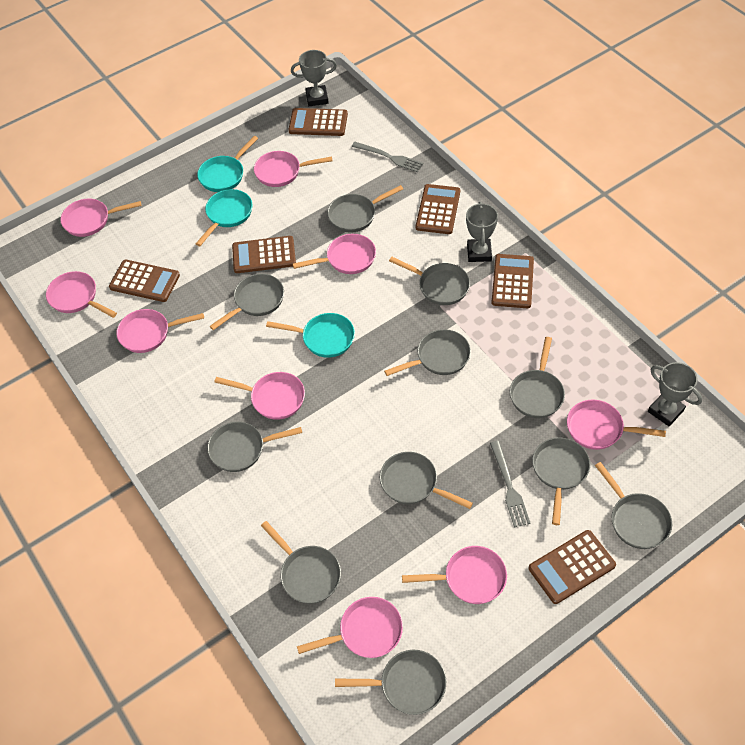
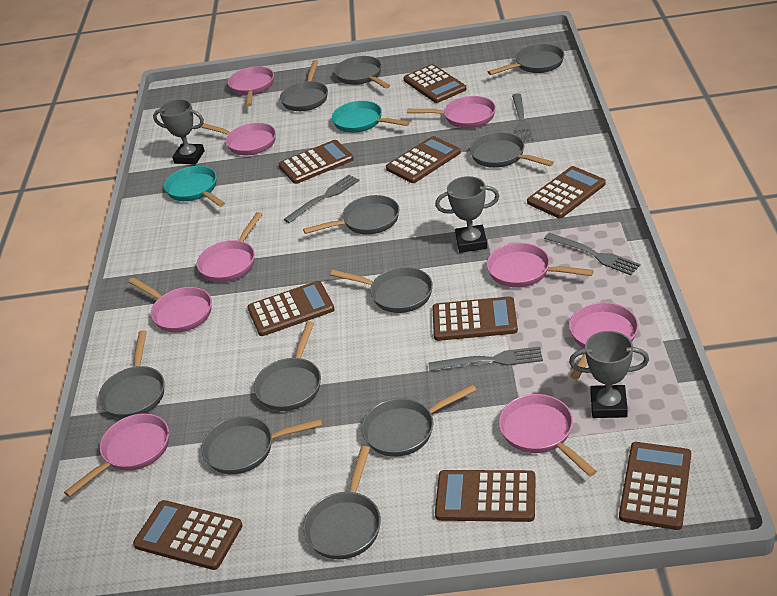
brown calculator: 6 -> 9
grey fork: 2 -> 4
turquoise pan: 3 -> 2

